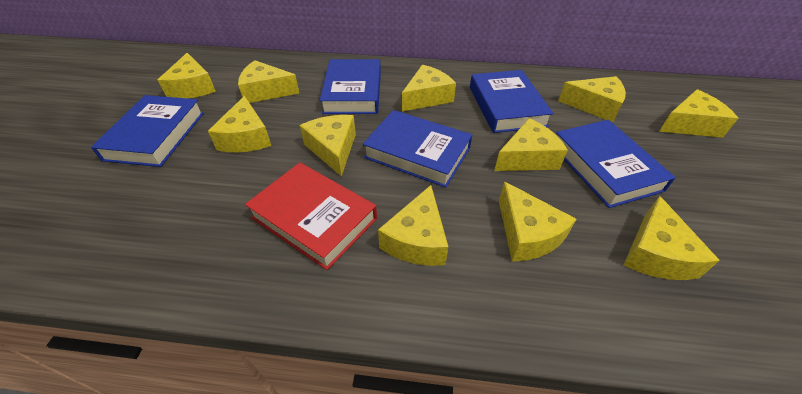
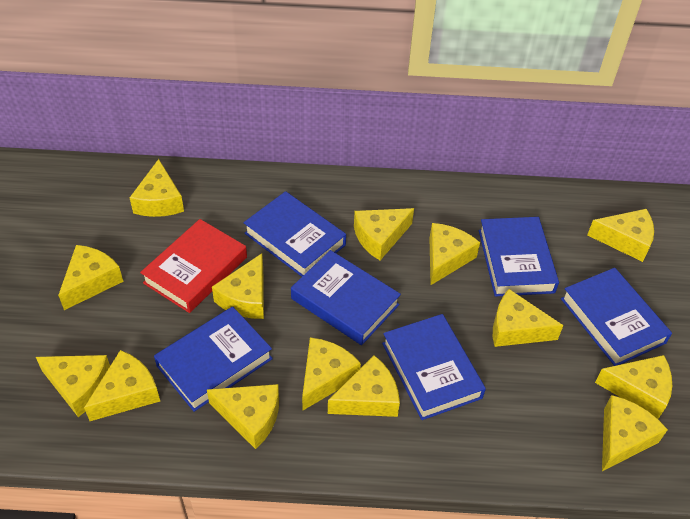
blue book: 5 -> 6
yellow cheese: 11 -> 14

